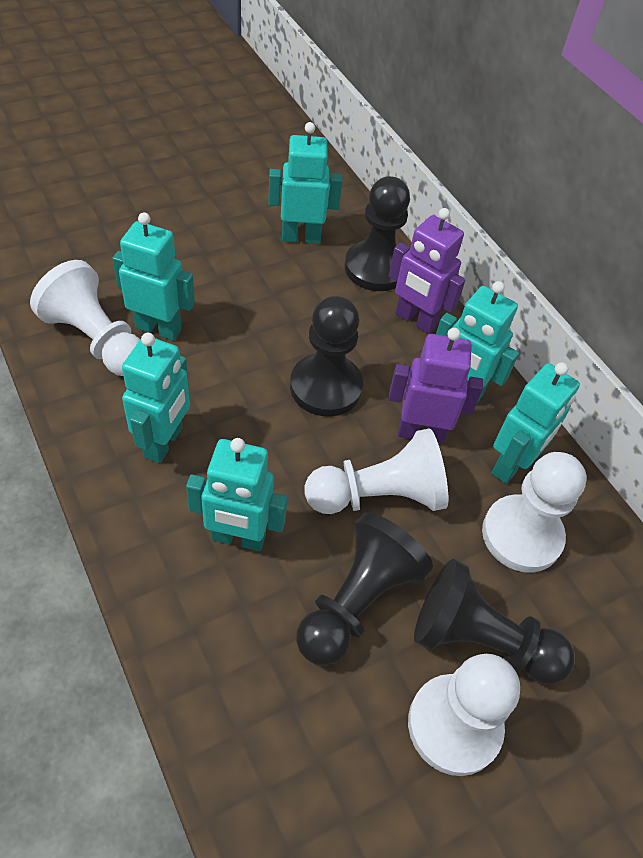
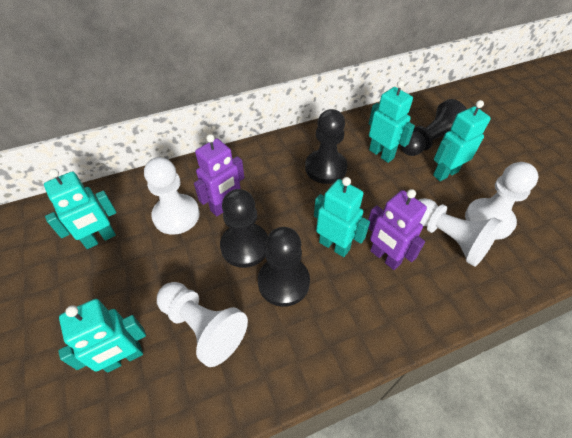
turquoise robot: 6 -> 5

